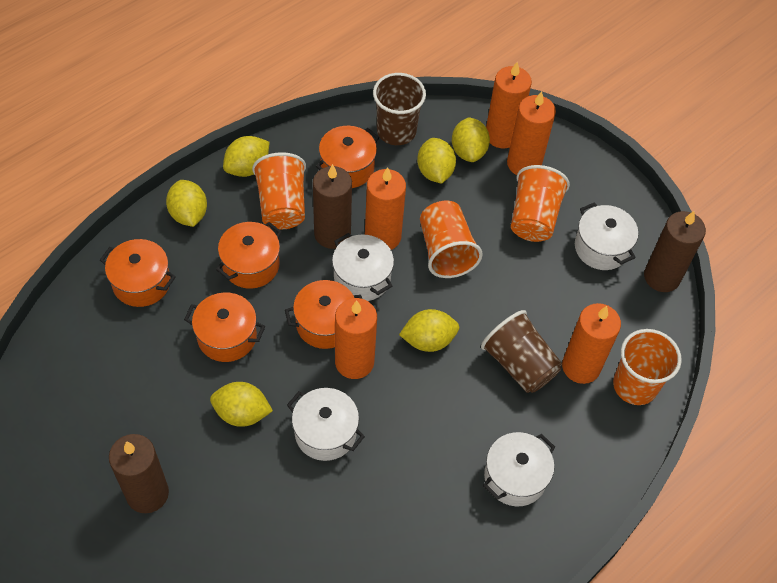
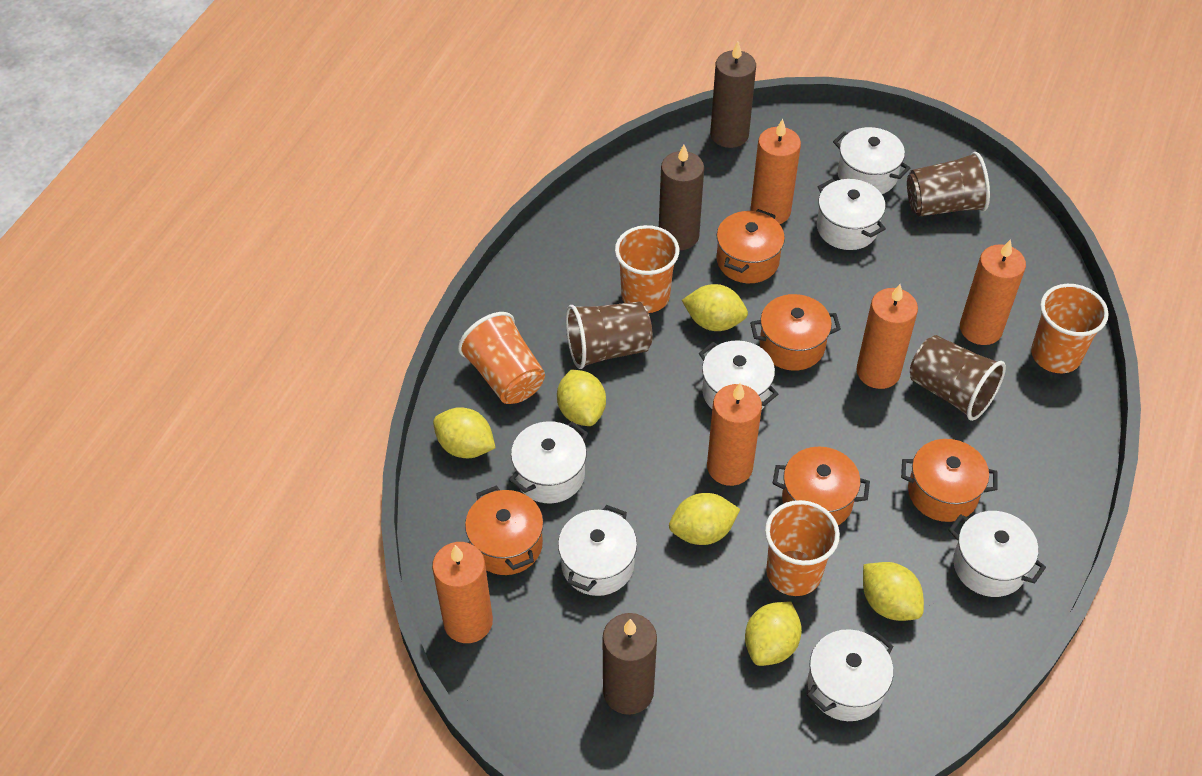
brown cup: 2 -> 3
white pot: 4 -> 7

